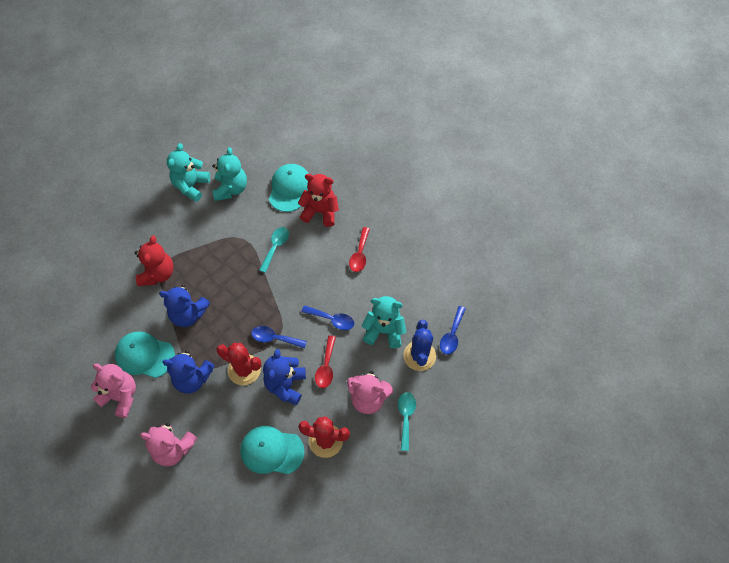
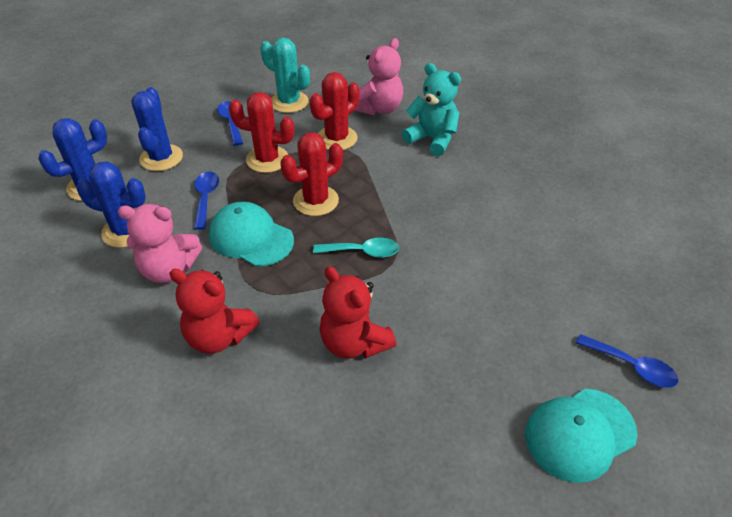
blue cactus: 1 -> 3
blue teddy bear: 3 -> 0
pink teddy bear: 3 -> 2
red cactus: 2 -> 3
red spoon: 2 -> 0
turquoise cactus: 0 -> 1
turquoise cap: 3 -> 2
turquoise spoon: 2 -> 1
turquoise teddy bear: 3 -> 1

